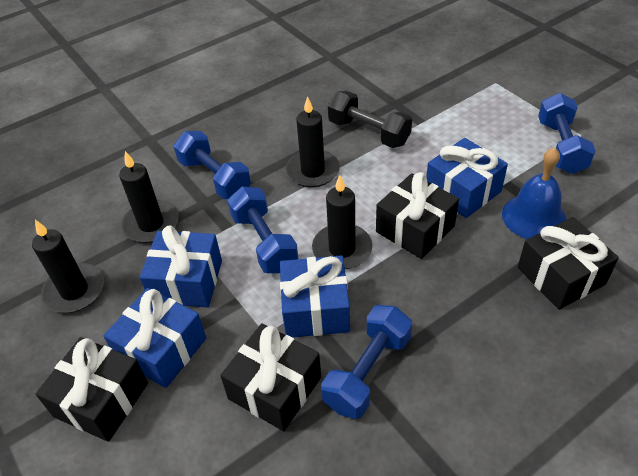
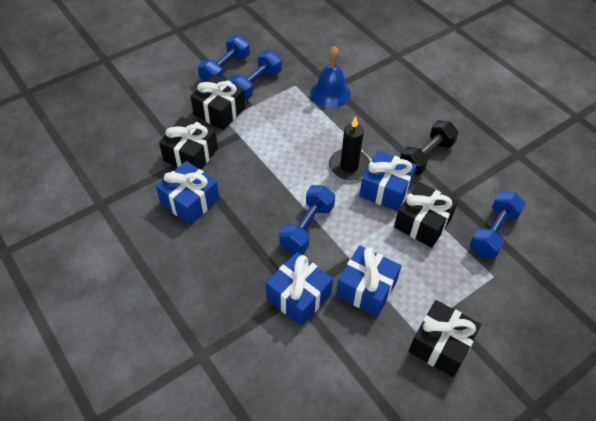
black candle: 4 -> 1

